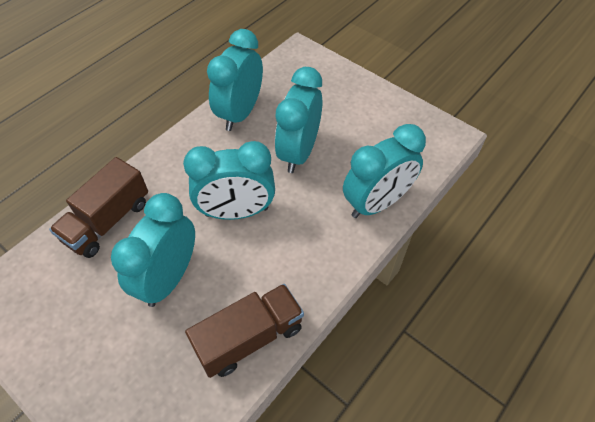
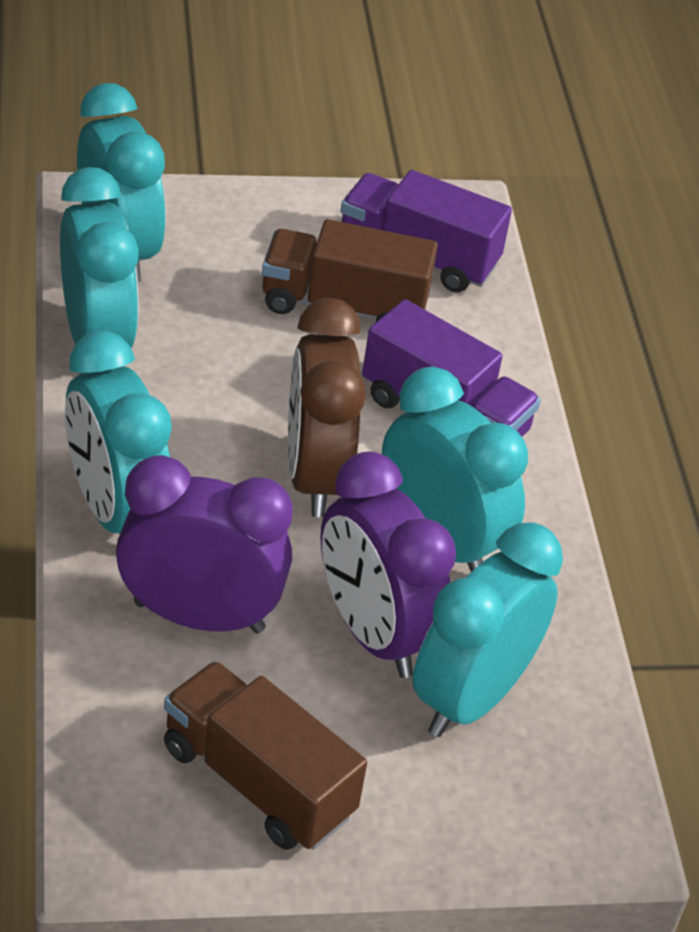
brown clock: 0 -> 1
purple clock: 0 -> 2
purple truck: 0 -> 2

